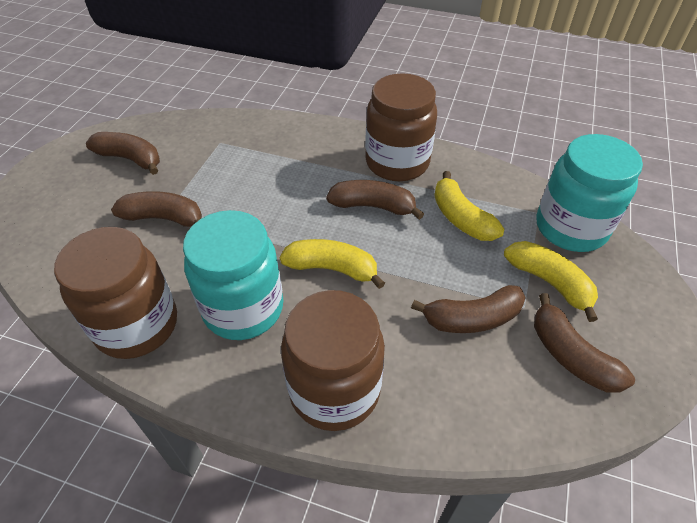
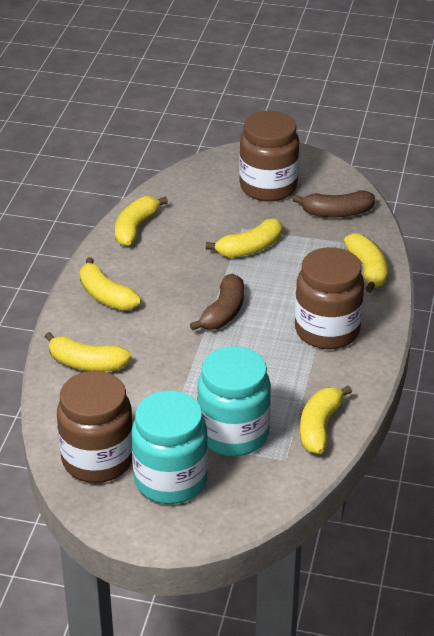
brown banana: 5 -> 2
yellow banana: 3 -> 6

